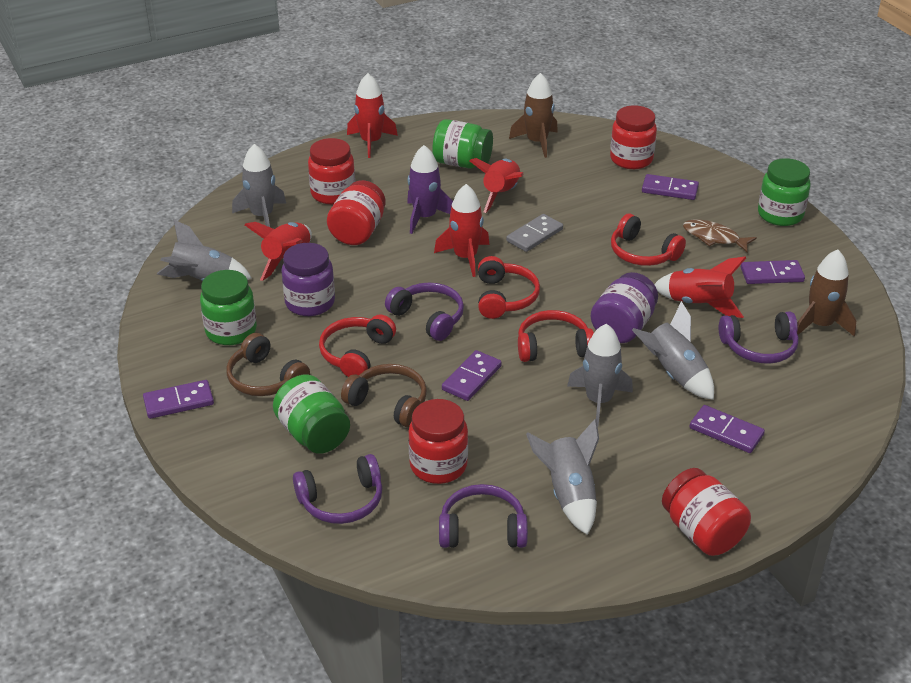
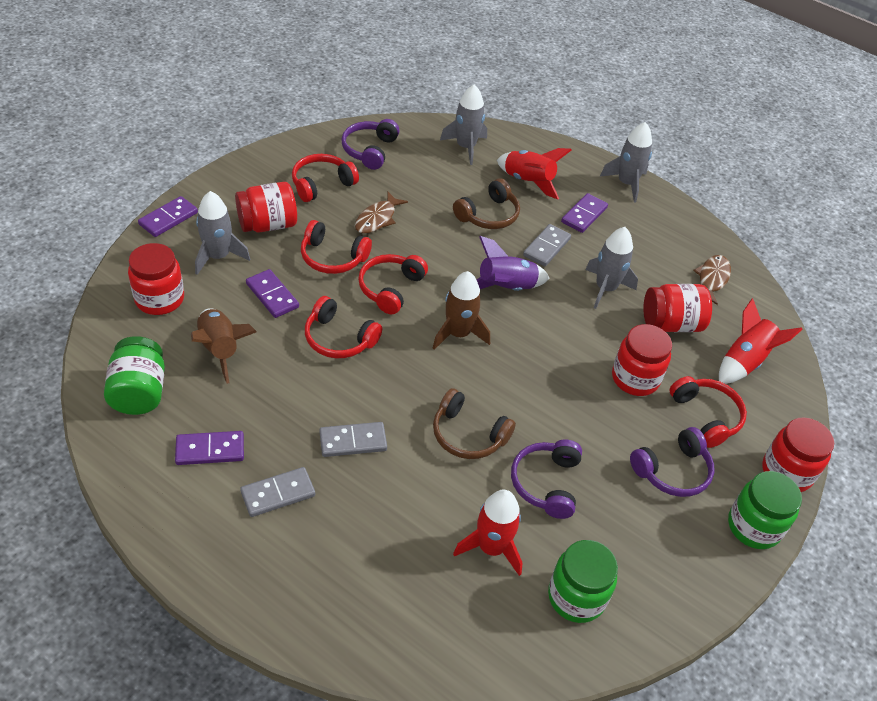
brown fish: 1 -> 2
green jar: 4 -> 3
grey domino: 1 -> 3
grey rocket: 5 -> 4
purple domino: 5 -> 4
purple headphones: 4 -> 3
purple jar: 2 -> 0
red headphones: 4 -> 5
red rocket: 5 -> 3

